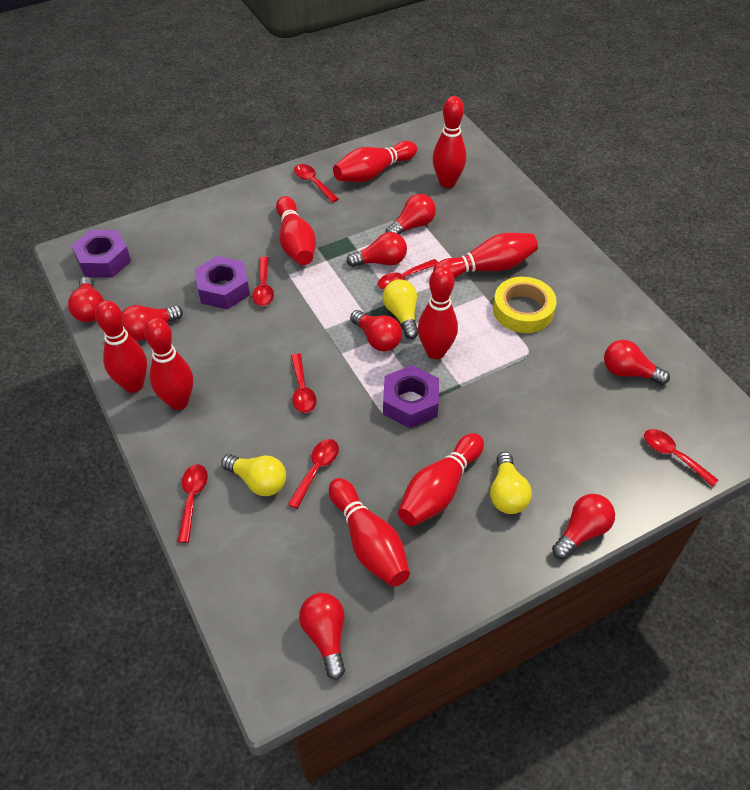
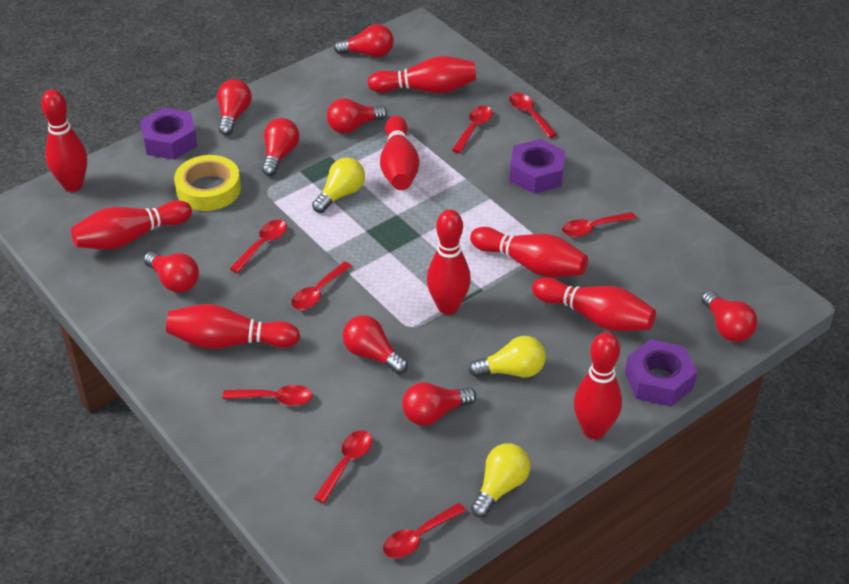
red spoon: 7 -> 8

